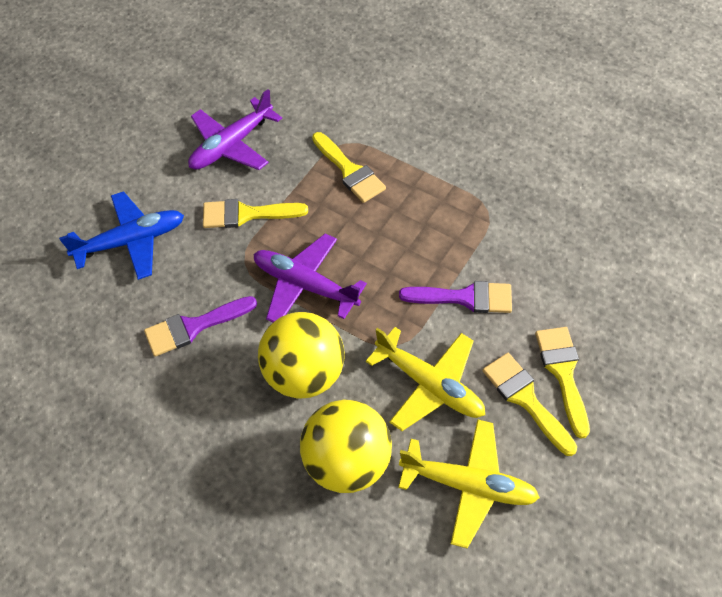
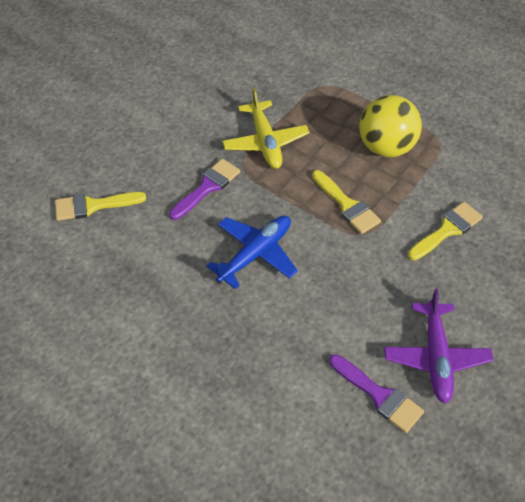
purple plane: 2 -> 1
yellow ball: 2 -> 1
yellow brush: 4 -> 3
yellow plane: 2 -> 1

